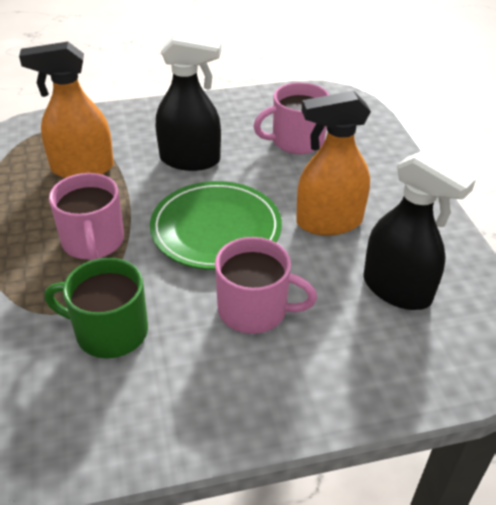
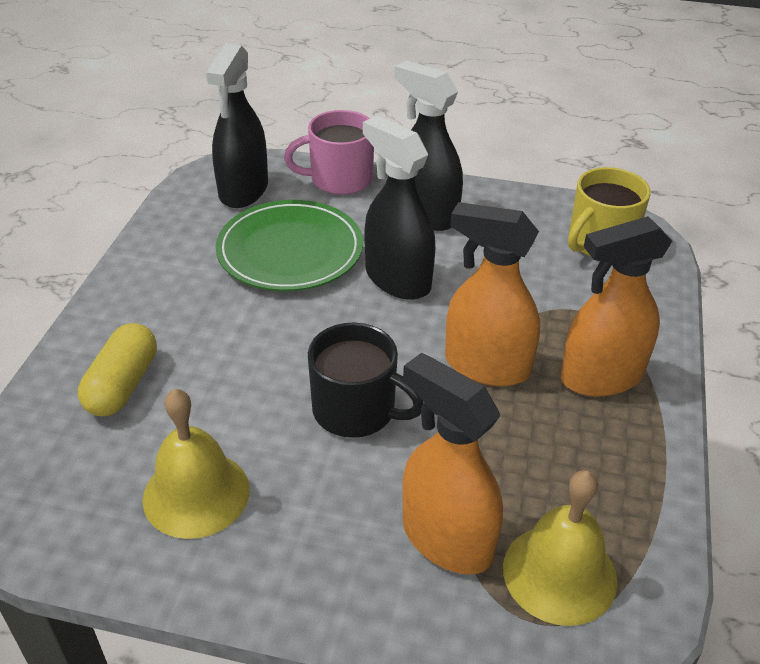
black mug: 0 -> 1
black spray bottle: 2 -> 3
green mug: 1 -> 0
orange spray bottle: 2 -> 3
pink mug: 3 -> 1
yellow bell: 0 -> 2
yellow capsule: 0 -> 1
yellow mug: 0 -> 1

